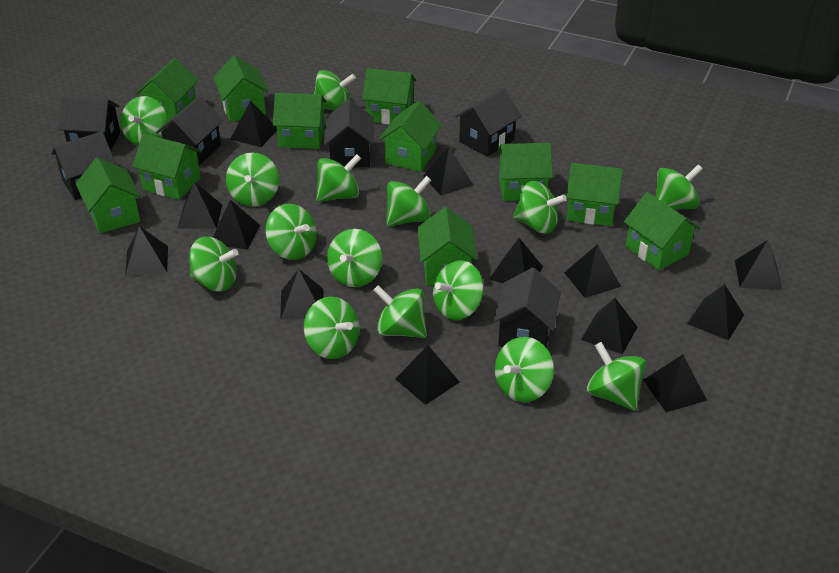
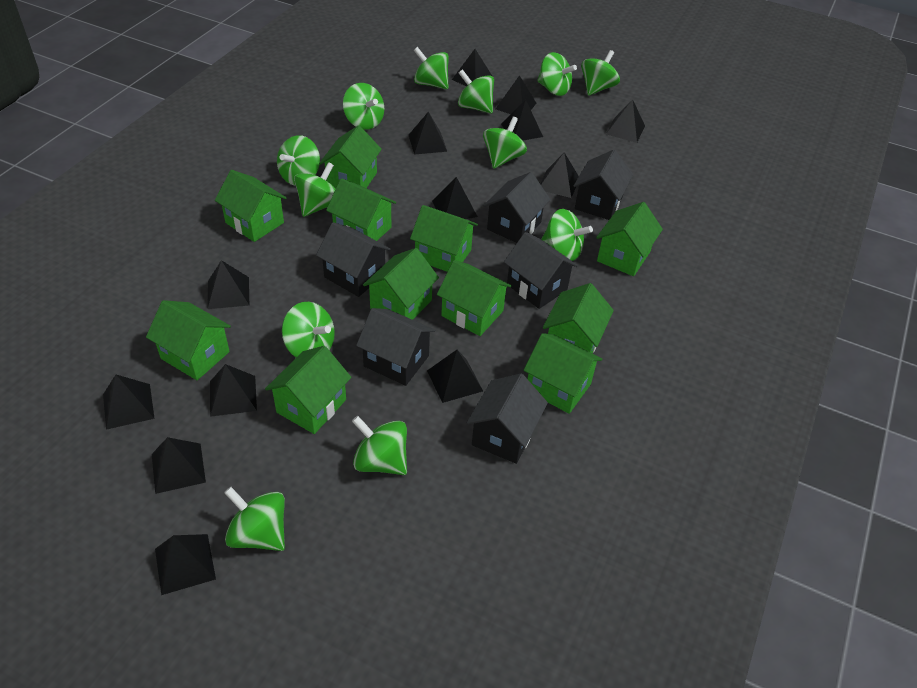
green spinning top: 15 -> 12

